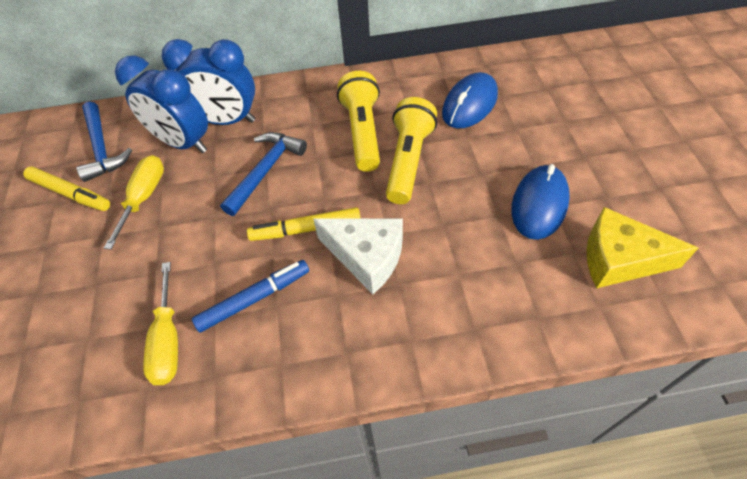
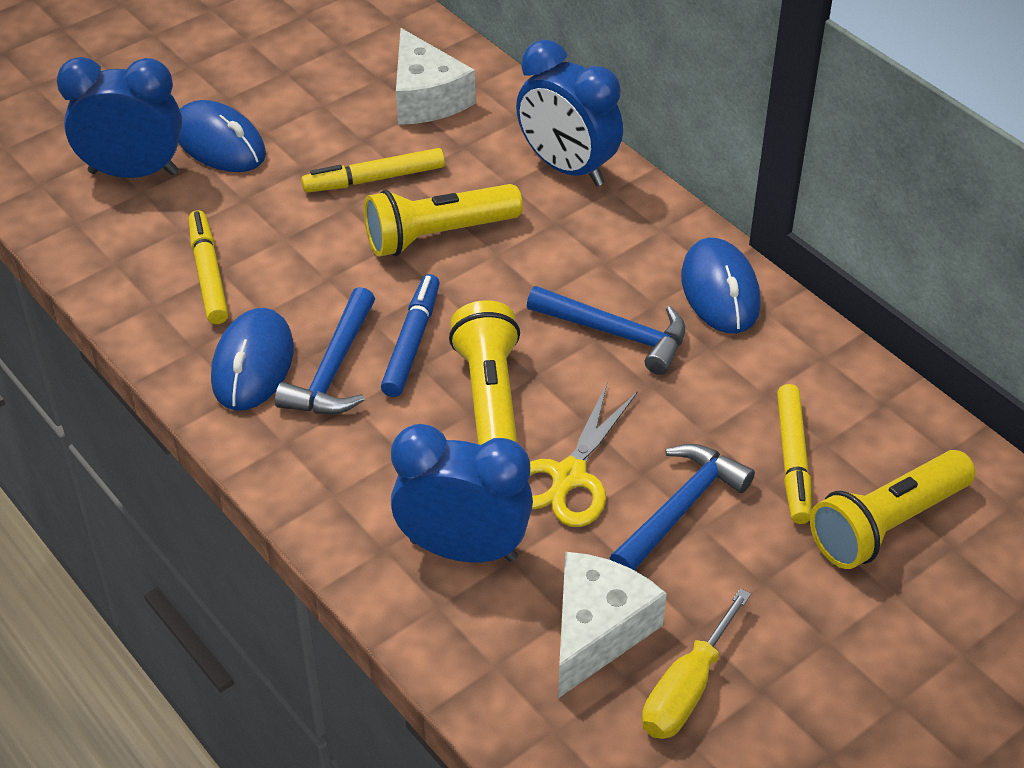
blue clock: 2 -> 3
blue hammer: 2 -> 3
blue mouse: 2 -> 3
white cheese: 1 -> 2
yellow cheese: 1 -> 0
yellow flashlight: 2 -> 3
yellow marker: 2 -> 3
yellow scissors: 0 -> 1
yellow screwdriver: 2 -> 1

